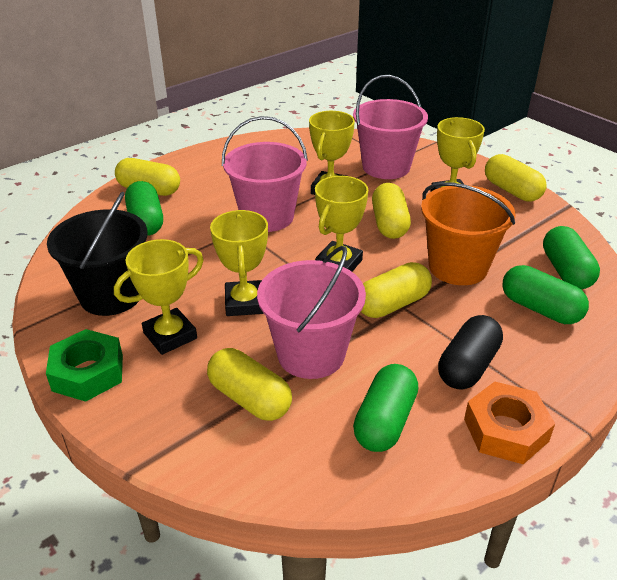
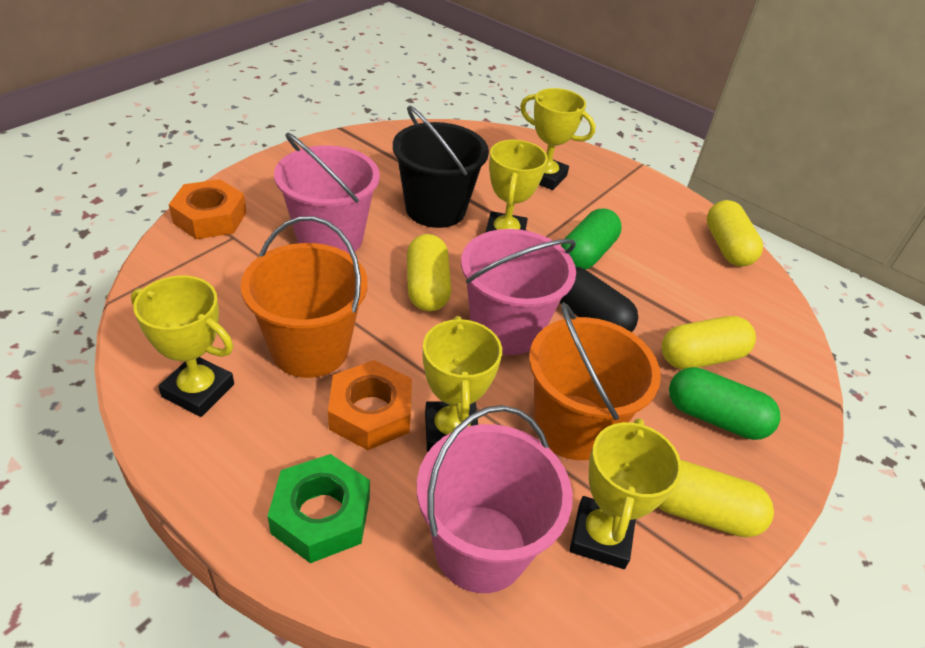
green capsule: 4 -> 2
orange bucket: 1 -> 2
orange nut: 1 -> 2
yellow capsule: 5 -> 4

